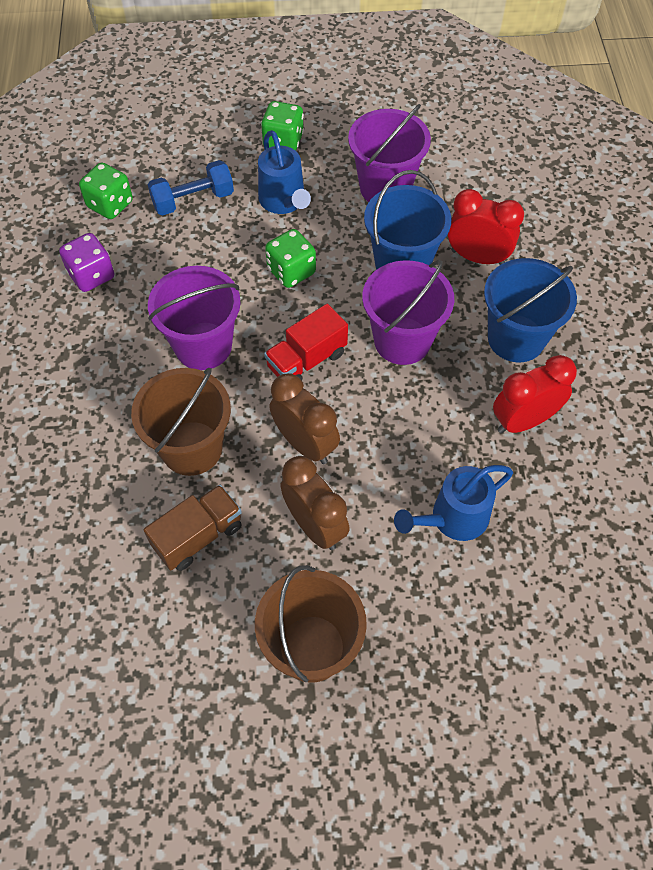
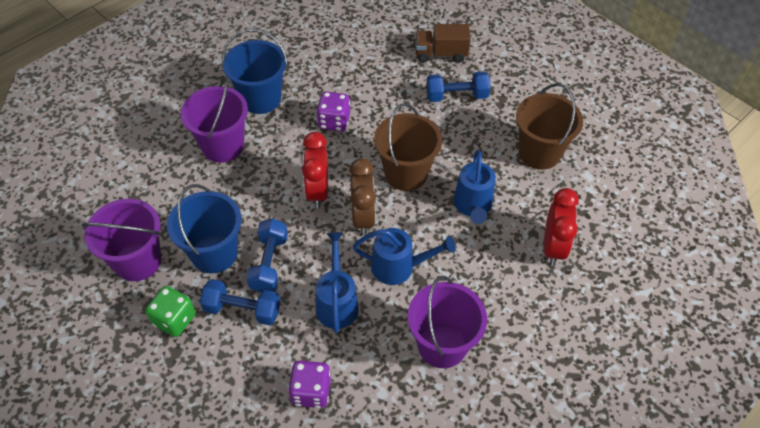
blue dumbbell: 1 -> 3
blue watering can: 2 -> 3
brown clock: 2 -> 1
green dice: 3 -> 1
purple dice: 1 -> 2
red truck: 1 -> 0

